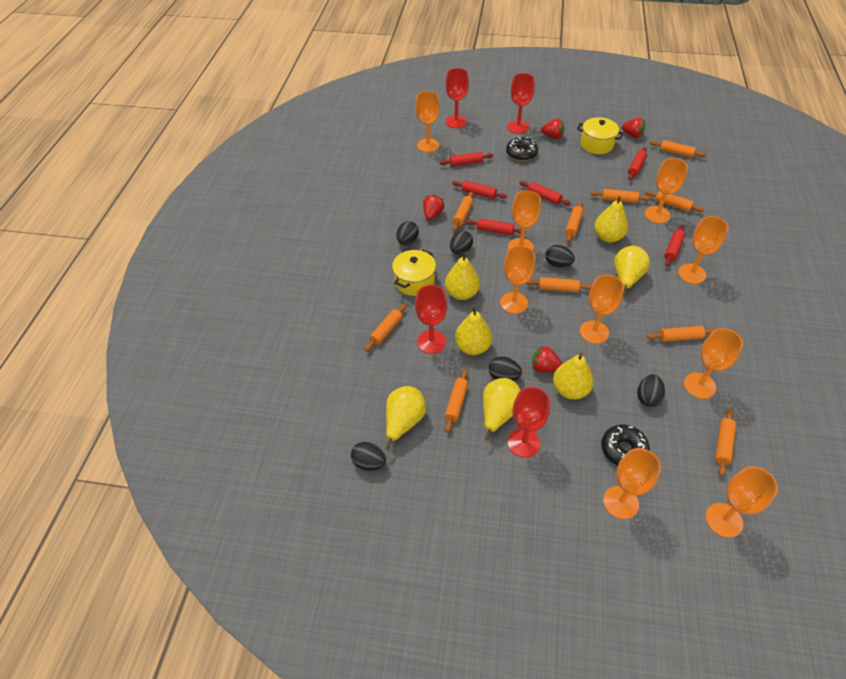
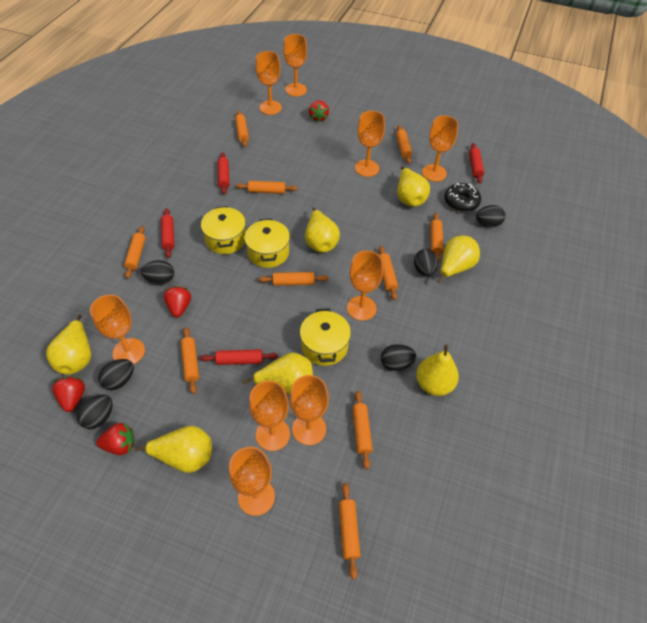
black donut: 2 -> 1
red goblet: 4 -> 0
red rolling pin: 6 -> 4
yellow pot: 2 -> 3

